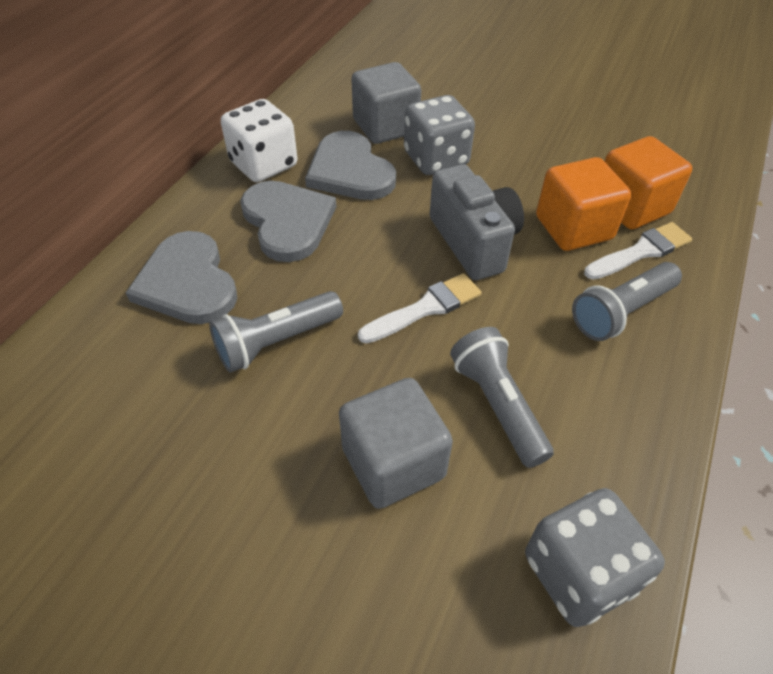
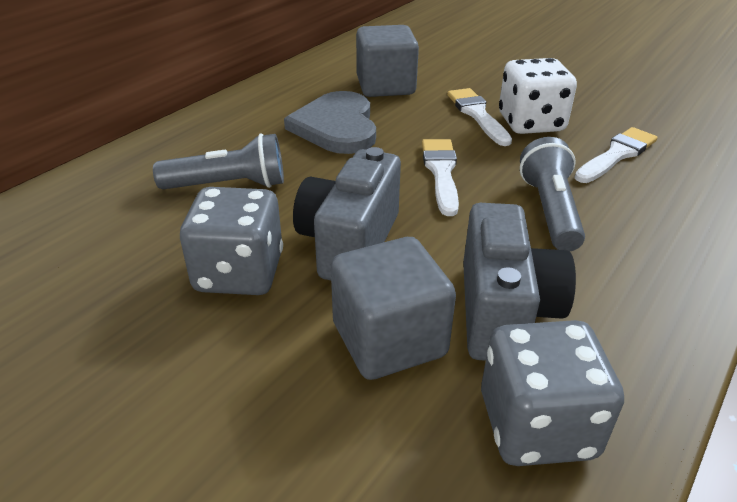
grey camera: 1 -> 2
grey flashlight: 3 -> 2
grey heart: 3 -> 1
orange cube: 2 -> 0
white brush: 2 -> 3

